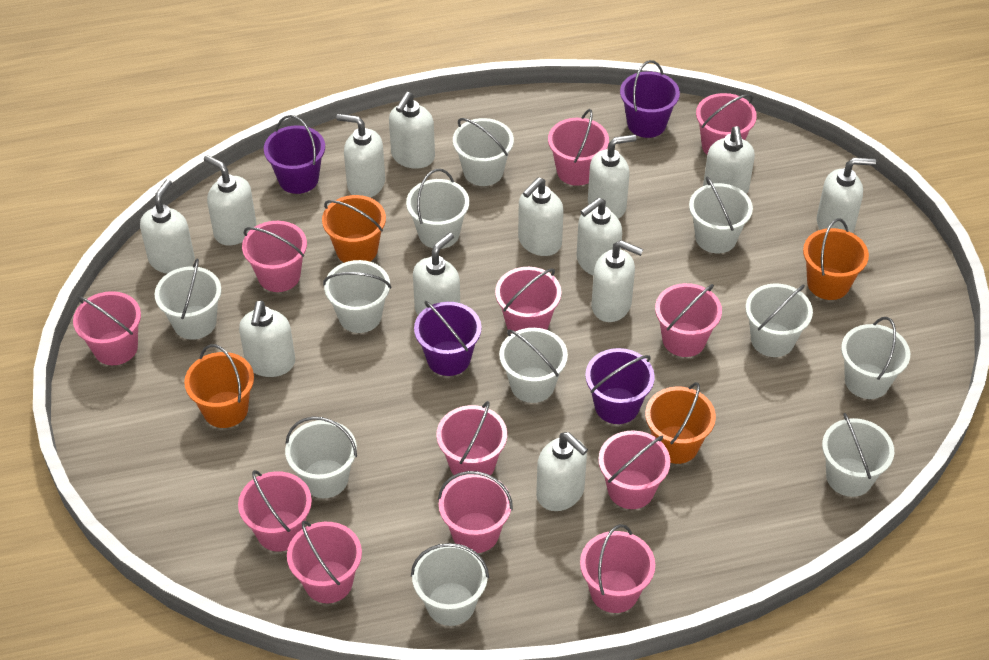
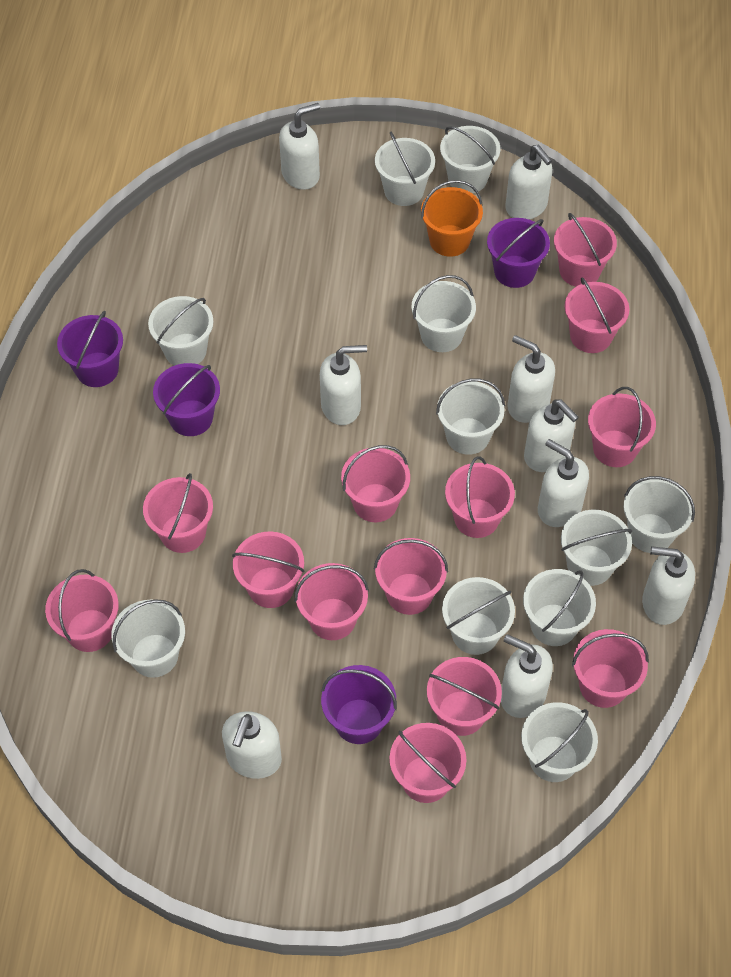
orange bucket: 4 -> 1
pink bucket: 12 -> 13
white soap dispenser: 13 -> 9

